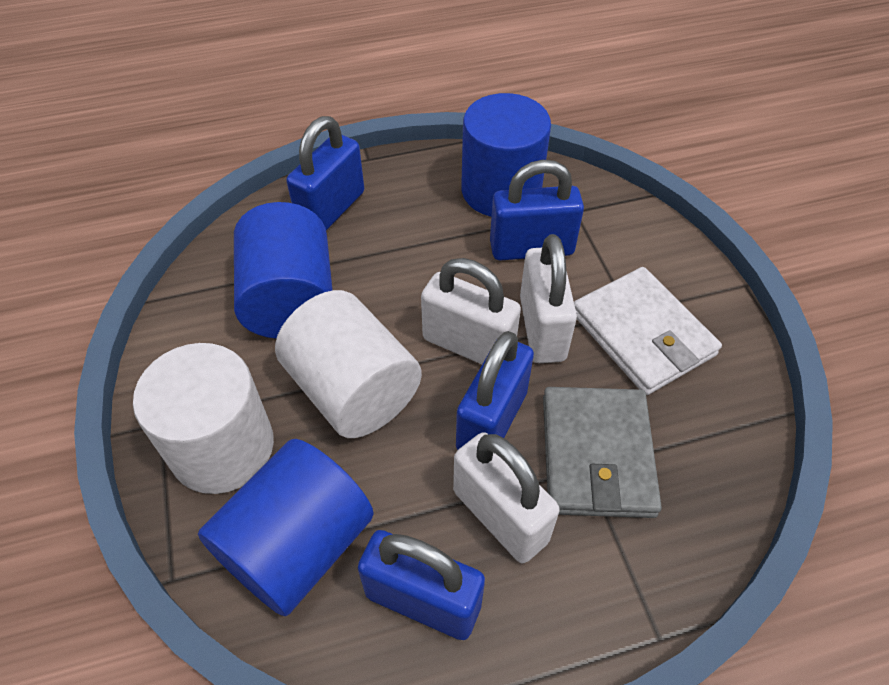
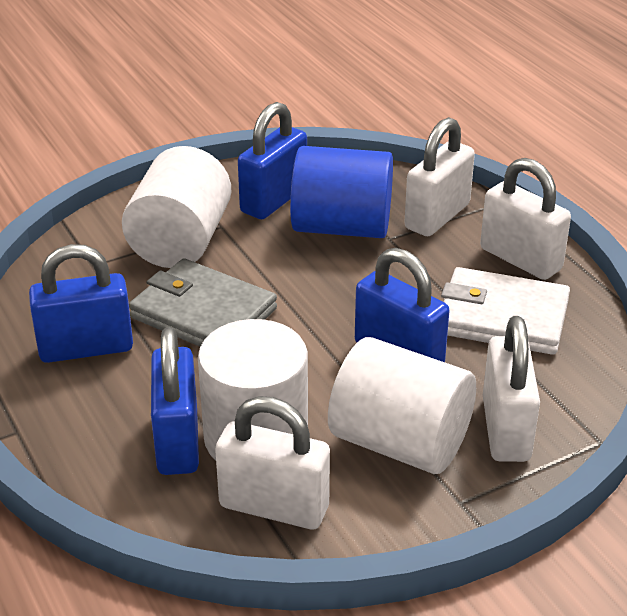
blue cylinder: 3 -> 1
white cylinder: 2 -> 3
white padlock: 3 -> 4

